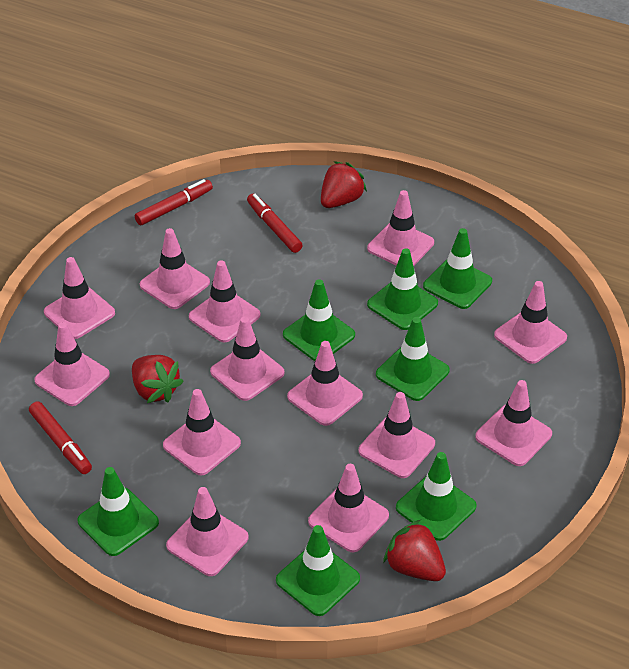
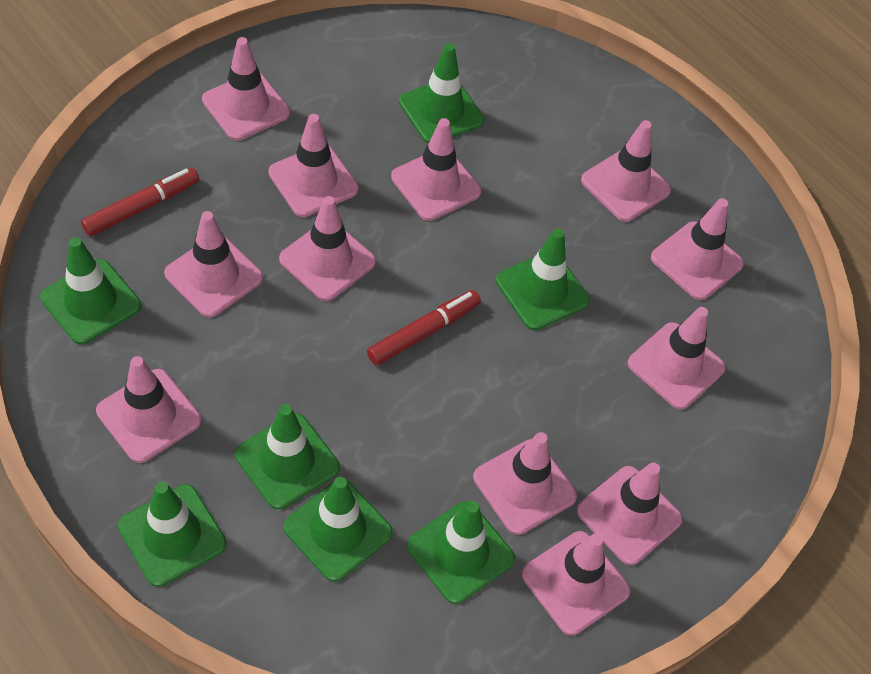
pink traffic cone: 13 -> 12
red marker: 3 -> 2
red strawberry: 3 -> 0

